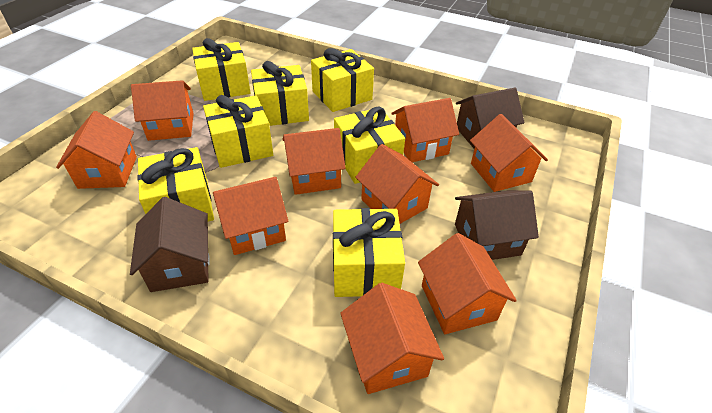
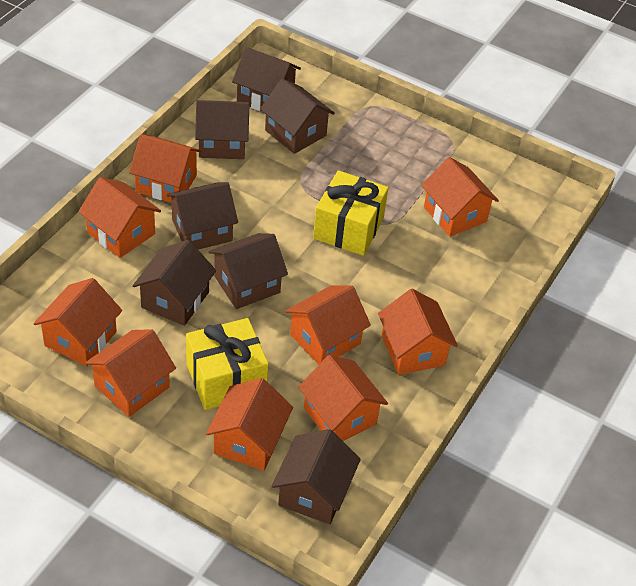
brown house: 3 -> 7
yellow gift: 7 -> 2

